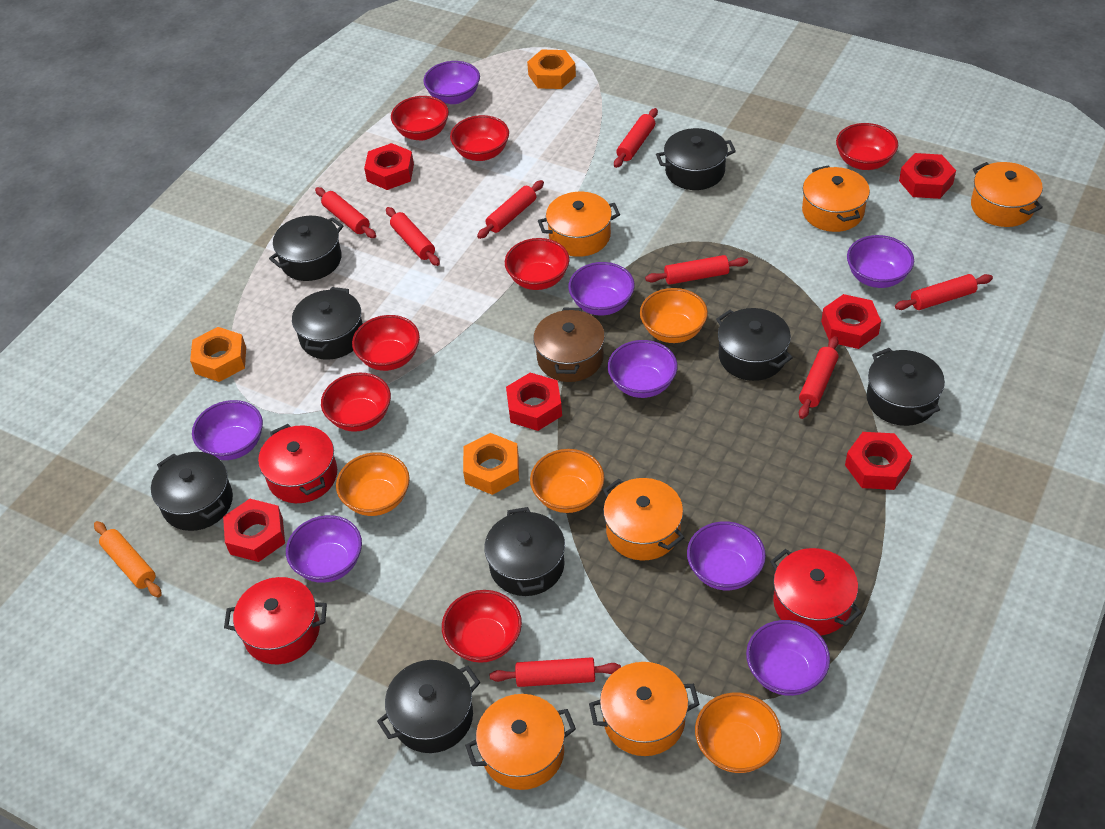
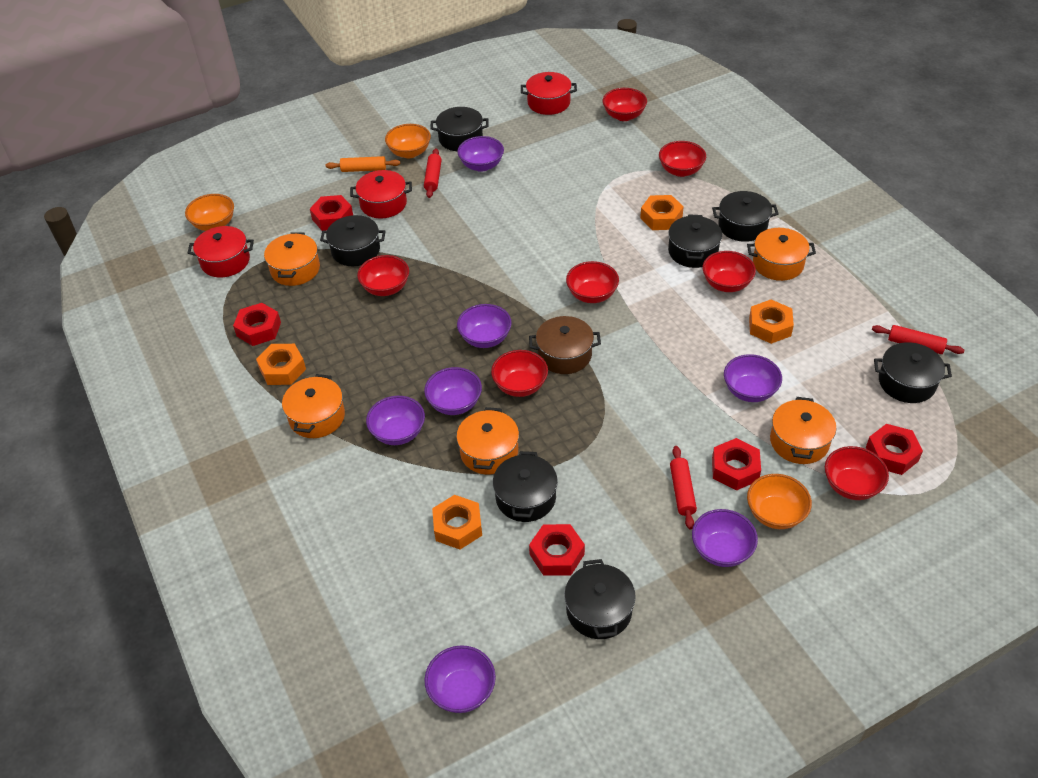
black pot: 8 -> 7
orange bowl: 4 -> 3
orange nut: 3 -> 4
orange pot: 6 -> 5
purple bowl: 8 -> 7
red nut: 6 -> 5
red rolling pin: 8 -> 3

